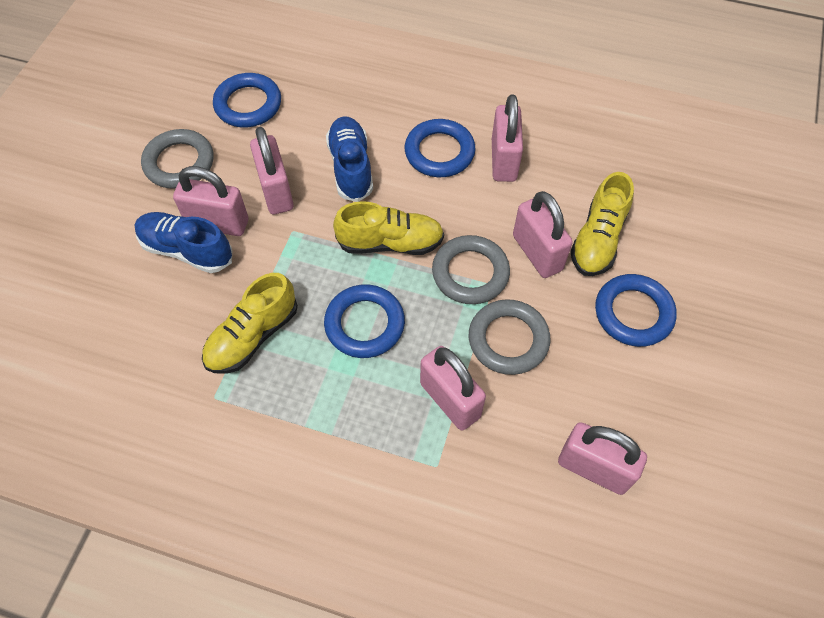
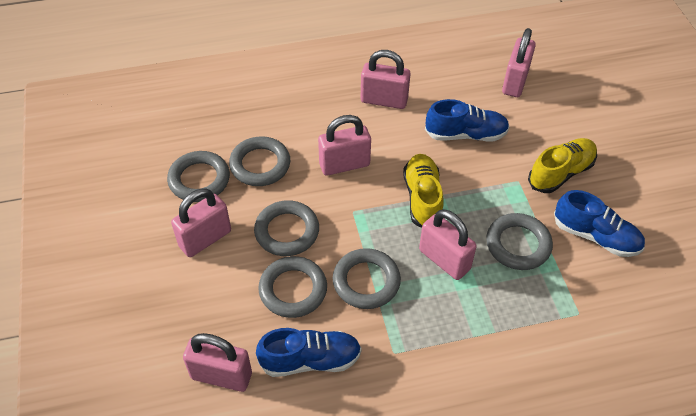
blue ring: 4 -> 0
blue shoe: 2 -> 3
grey ring: 3 -> 6
yellow shoe: 3 -> 2

